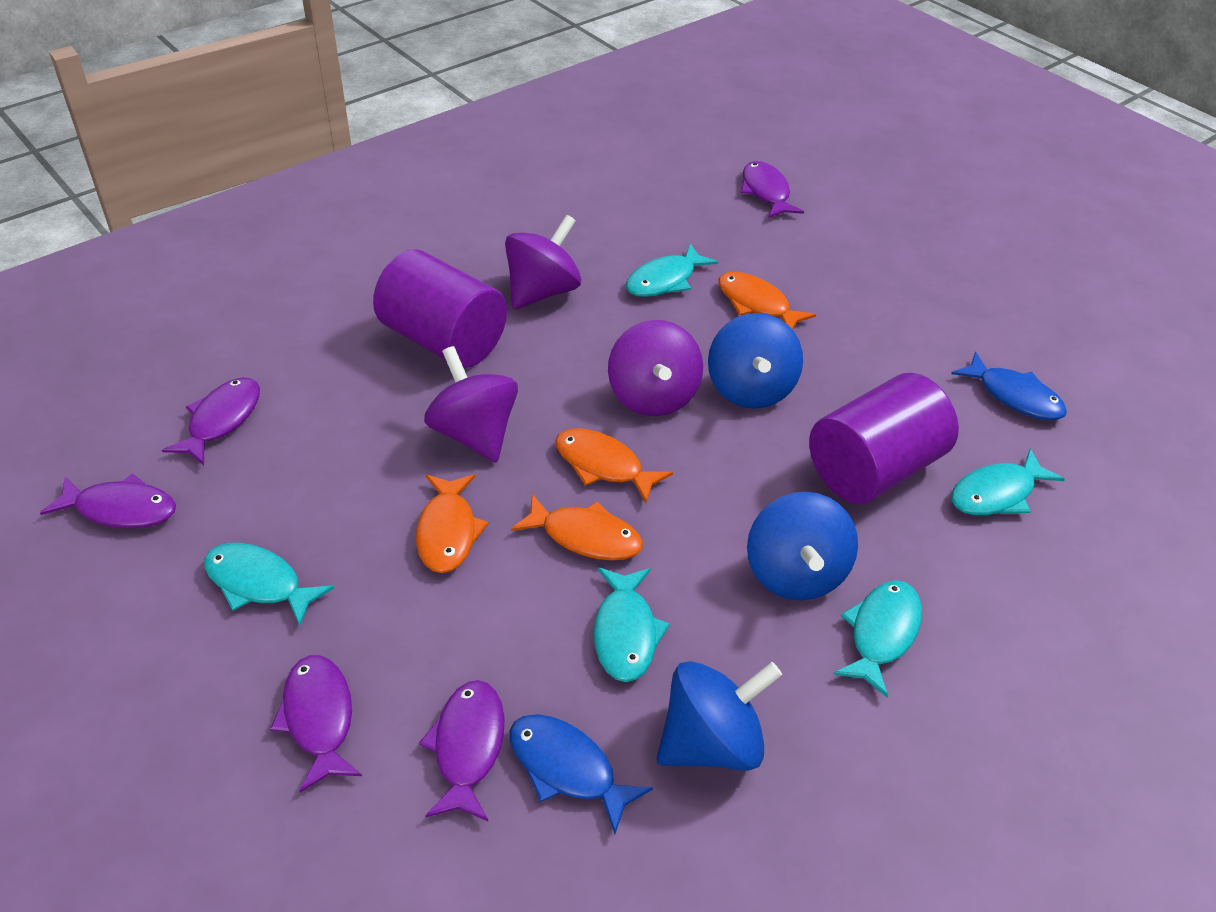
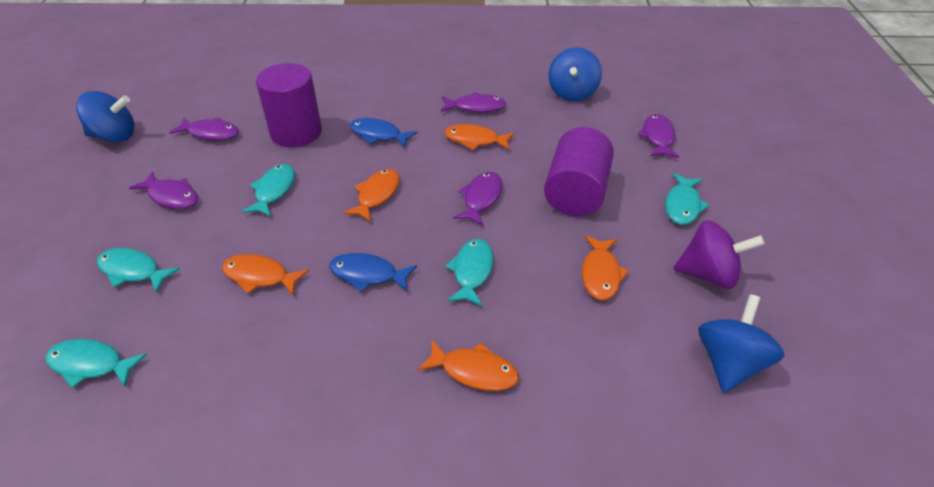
orange fish: 4 -> 5
purple spinning top: 3 -> 1

